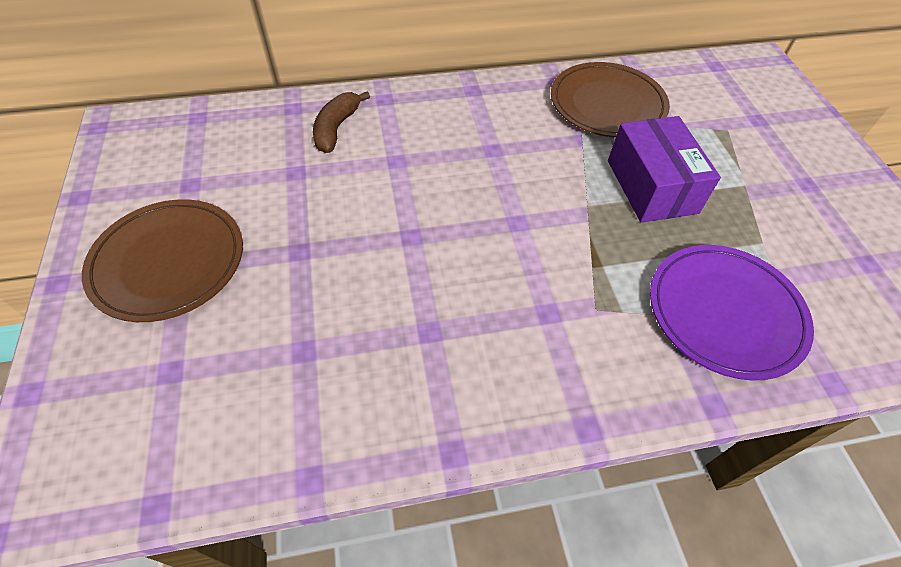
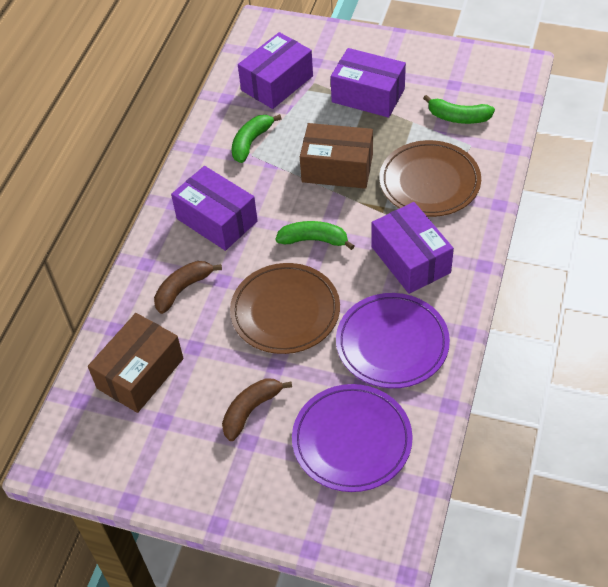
brown banana: 1 -> 2
brown box: 0 -> 2
green banana: 0 -> 3
purple box: 1 -> 4
purple plate: 1 -> 2

